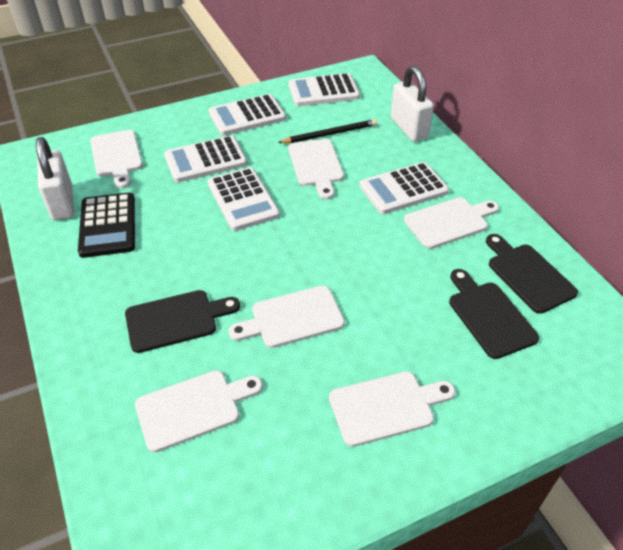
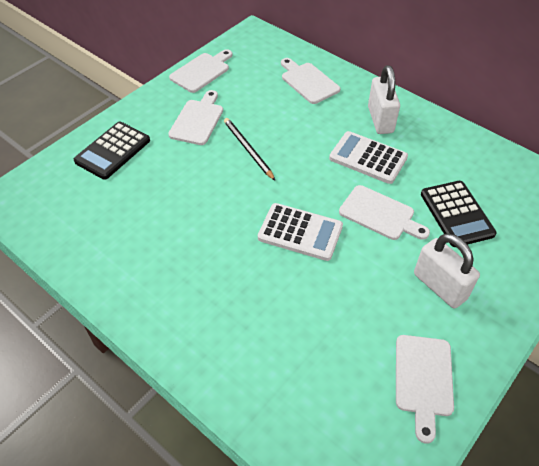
black calculator: 1 -> 2
black cutting board: 3 -> 0
white calculator: 5 -> 2
white cutting board: 6 -> 5

